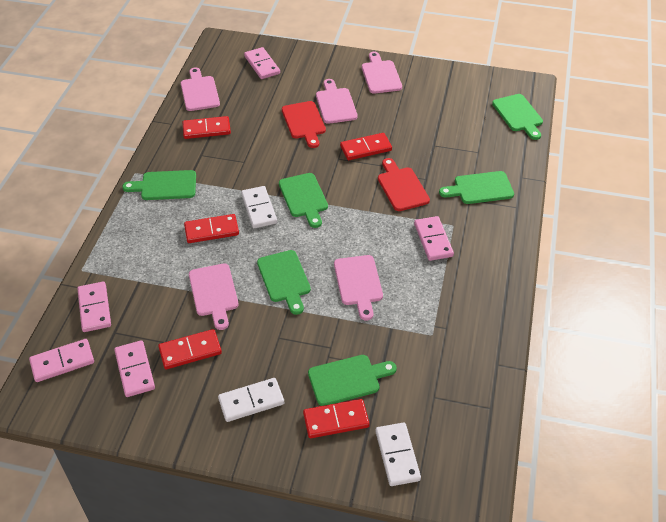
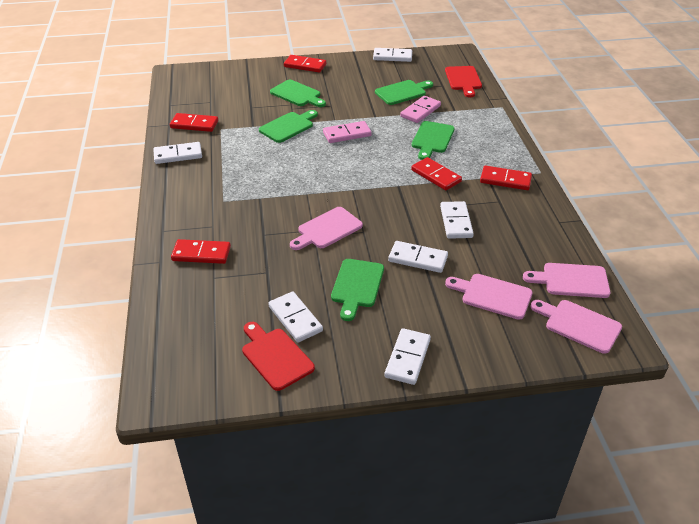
green cutting board: 6 -> 5
pink cutting board: 5 -> 4
pink domino: 5 -> 2
white domino: 3 -> 6

